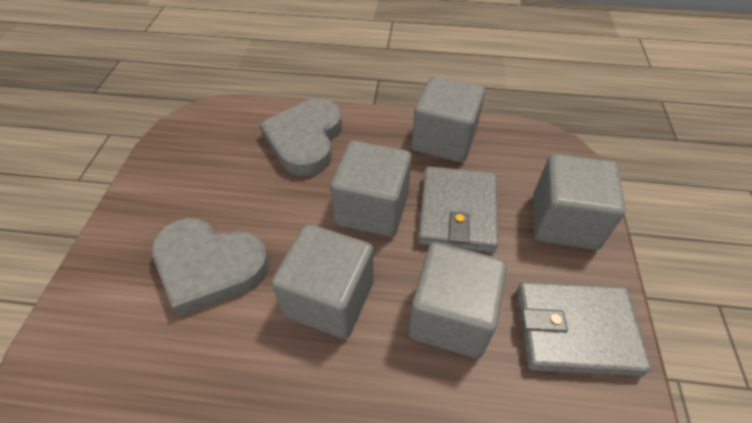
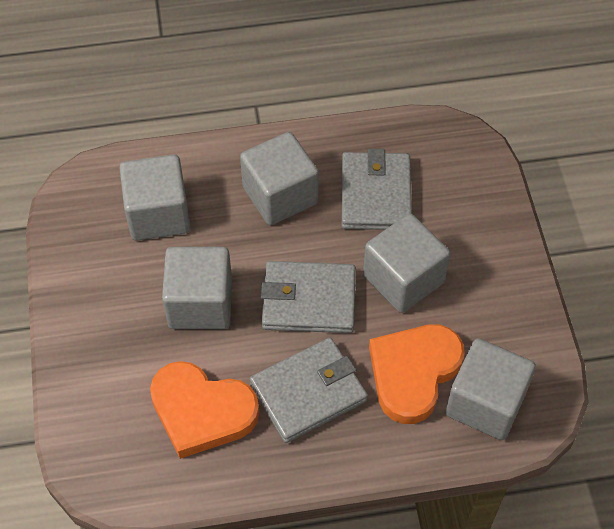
grey heart: 2 -> 0
grey wallet: 2 -> 3
orange heart: 0 -> 2

